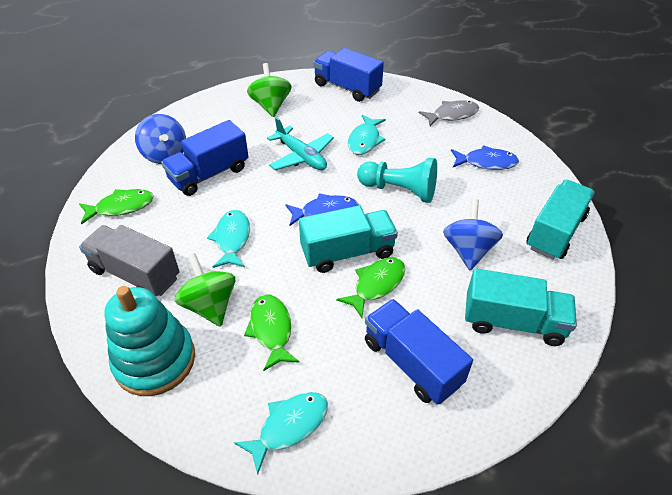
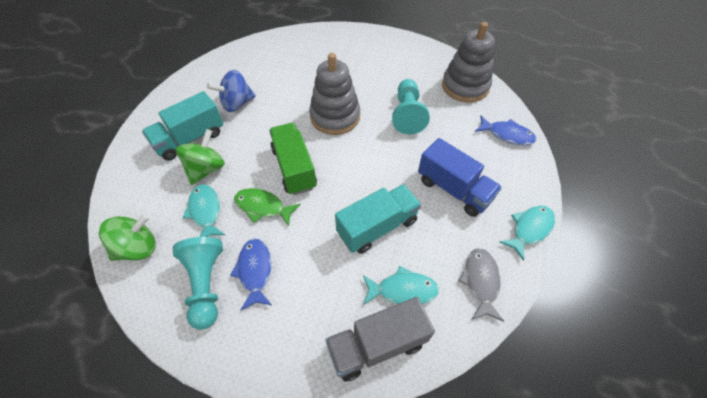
blue spinning top: 2 -> 1
blue truck: 3 -> 1
green fish: 3 -> 1
green truck: 0 -> 1
grey stacking toy: 0 -> 2
turquoise pawn: 1 -> 2
turquoise plane: 1 -> 0
turquoise stacking toy: 1 -> 0
turquoise truck: 3 -> 2

